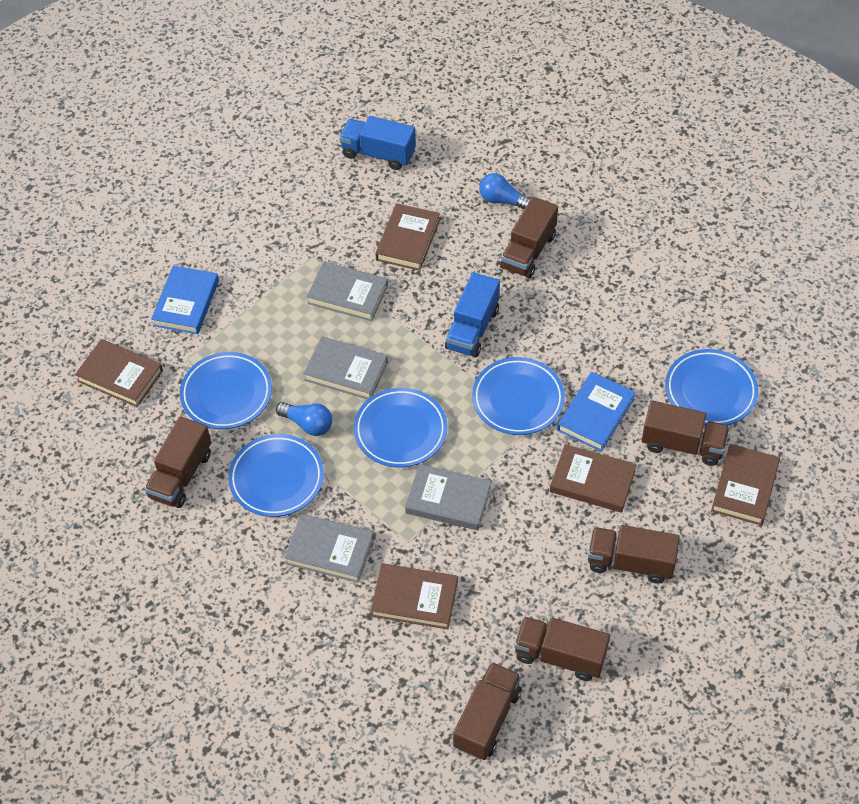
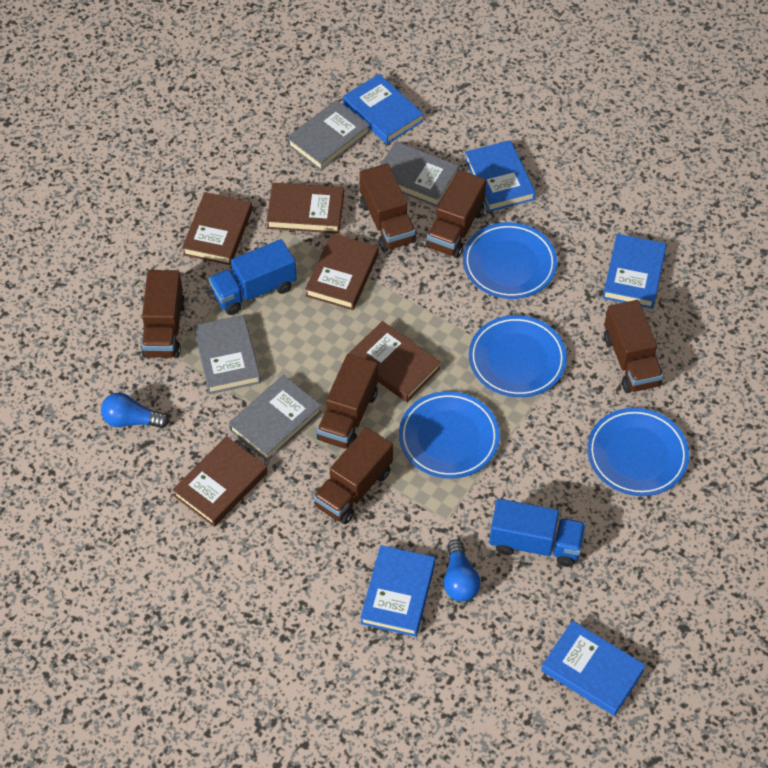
blue book: 2 -> 5
blue plate: 5 -> 4

